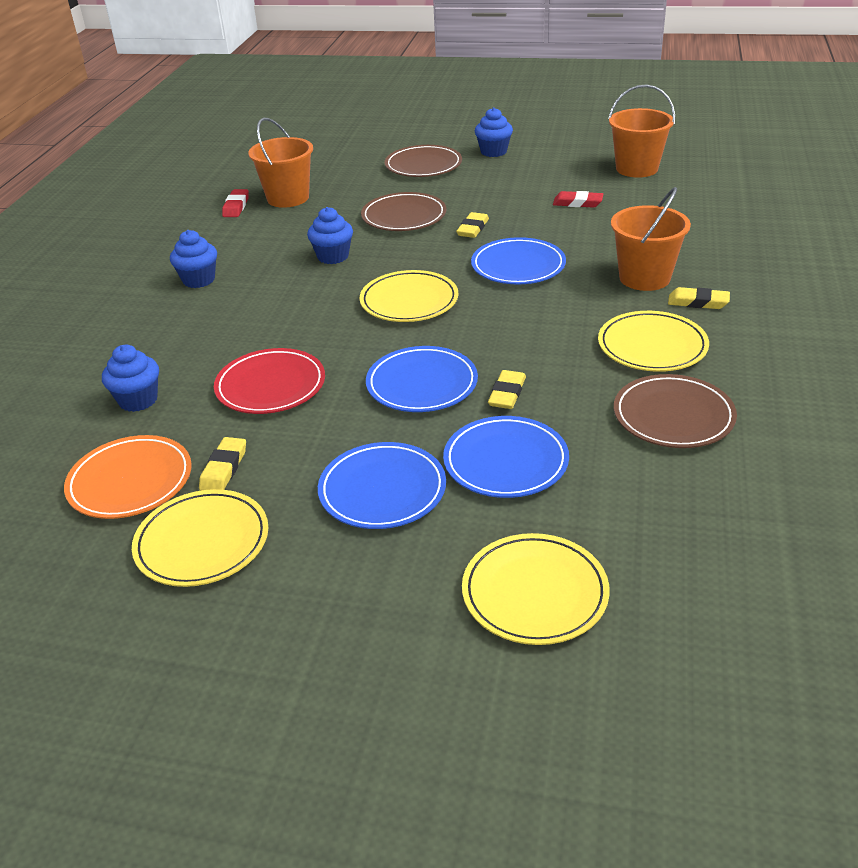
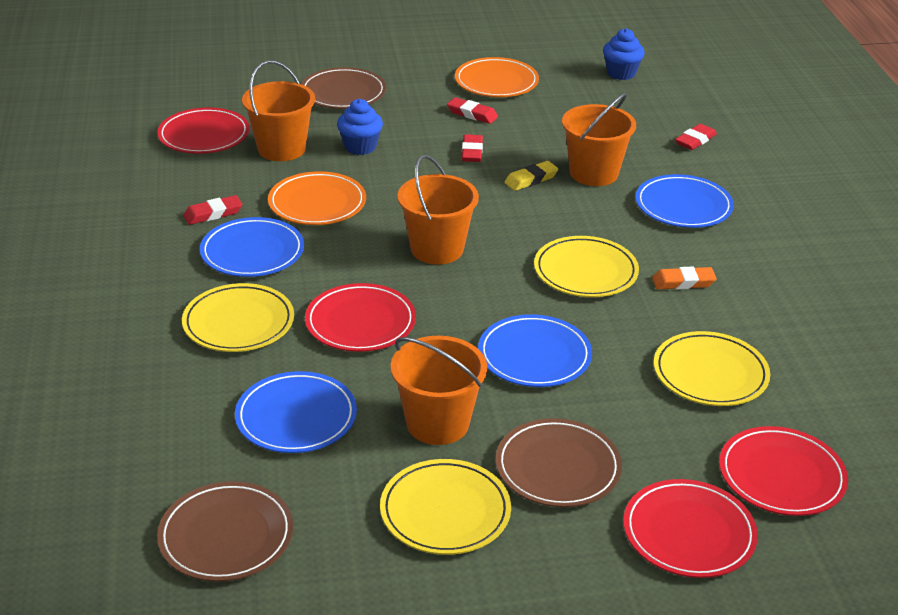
blue cupcake: 4 -> 2
orange bucket: 3 -> 4
orange eraser: 0 -> 1
orange plate: 1 -> 2
red eraser: 2 -> 4
red plate: 1 -> 4
yellow eraser: 4 -> 1

